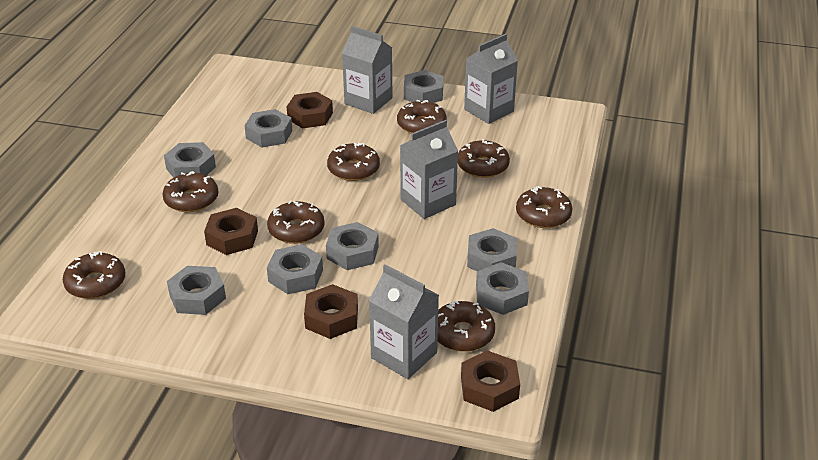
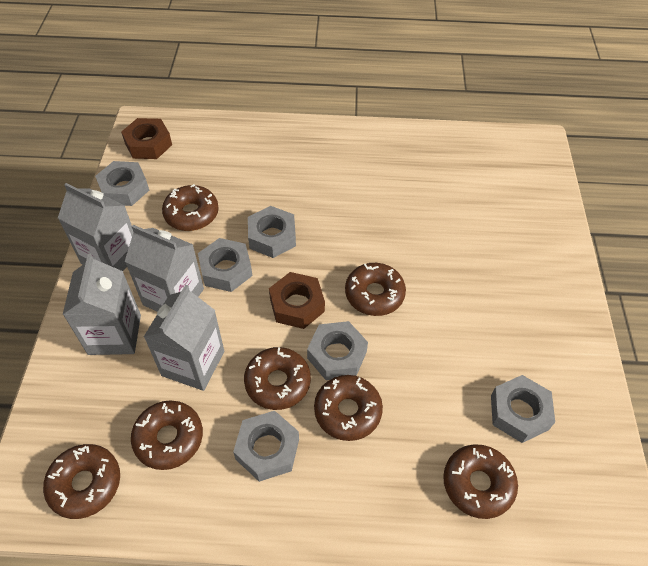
brown donut: 8 -> 7
brown nut: 4 -> 2
grey nut: 8 -> 6

